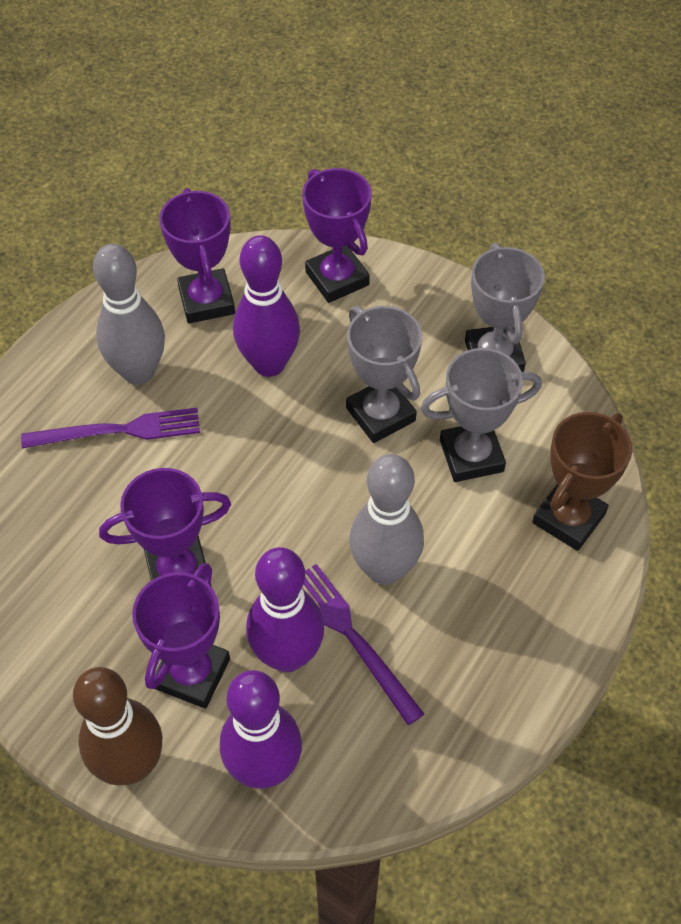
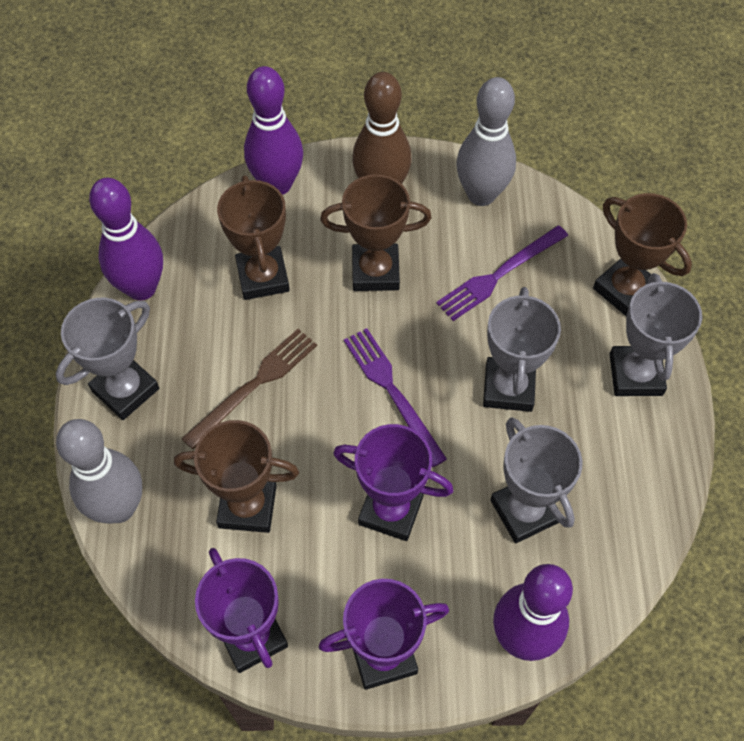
brown fork: 0 -> 1
brown trophy: 1 -> 4
grey trophy: 3 -> 4
purple trophy: 4 -> 3

